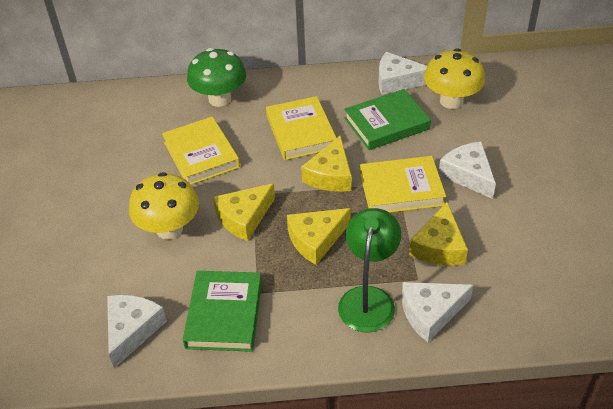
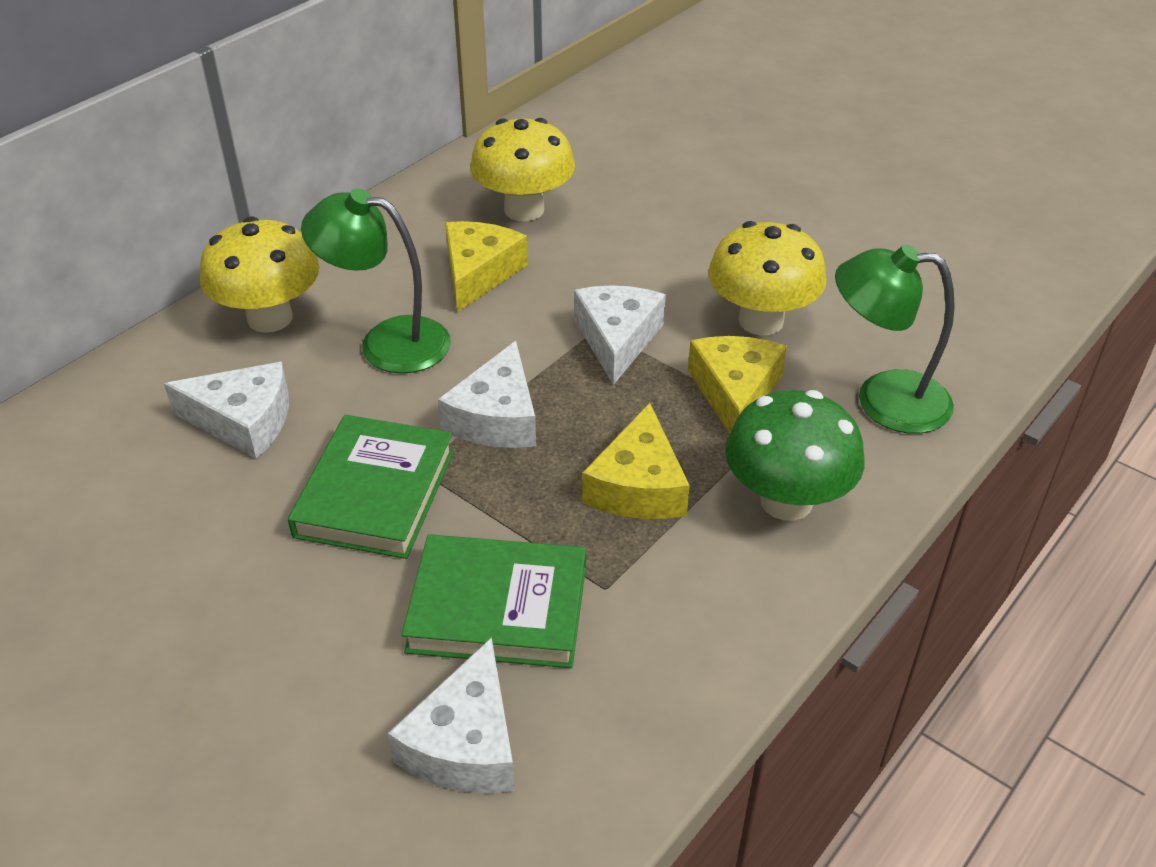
green lamp: 1 -> 2
yellow book: 3 -> 0
yellow cheese: 4 -> 3
yellow mushroom: 2 -> 3

